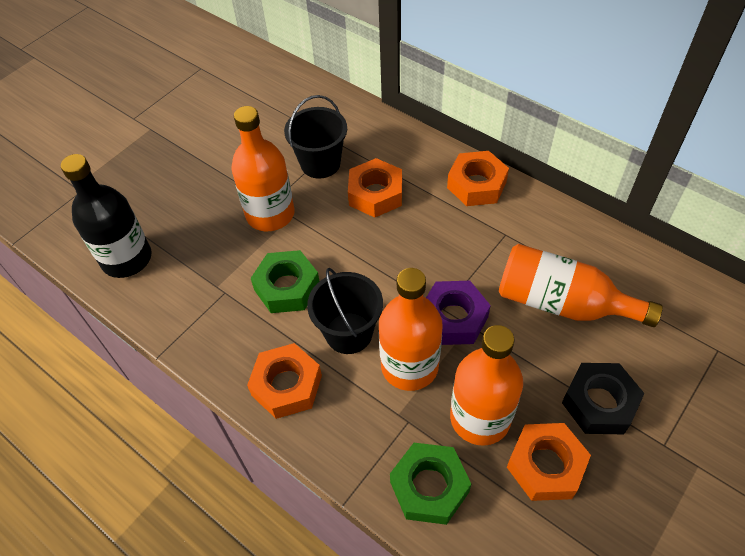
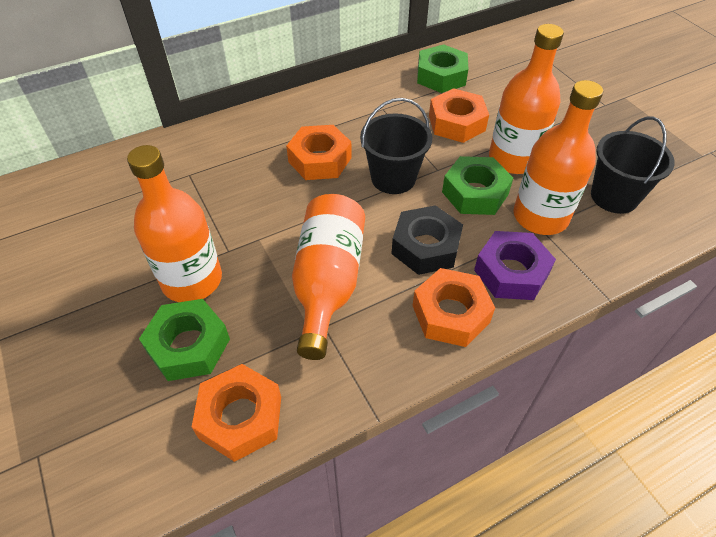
black bottle: 1 -> 0
green nut: 2 -> 3

